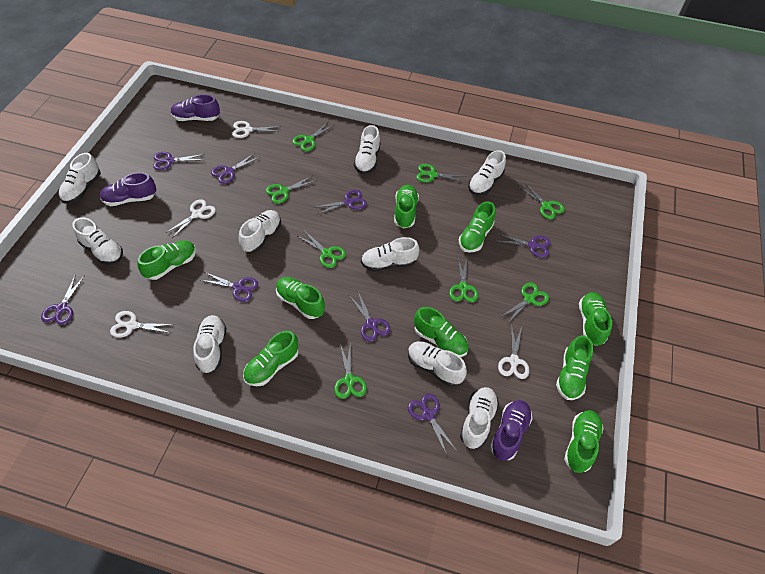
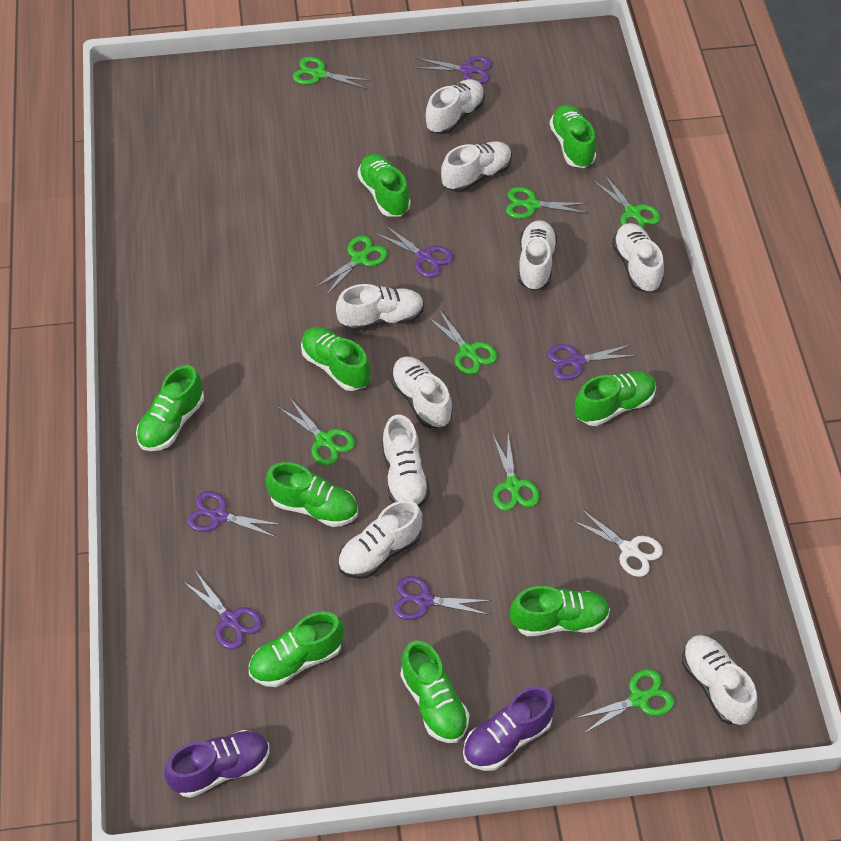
purple scissors: 8 -> 6
purple shoe: 3 -> 2
white scissors: 4 -> 1

